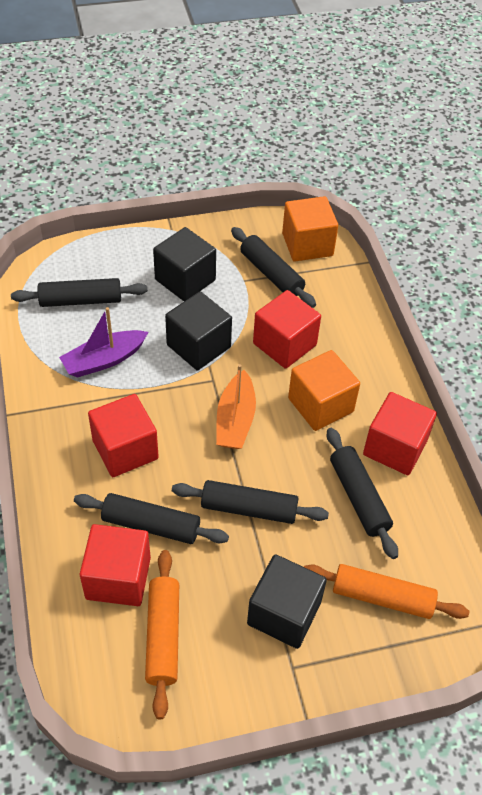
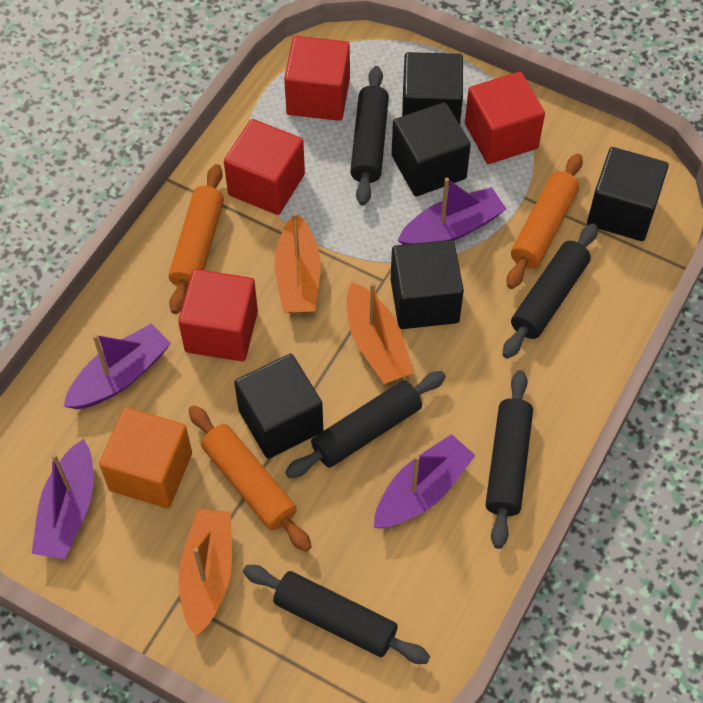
black cube: 3 -> 5
orange boat: 1 -> 3
orange cube: 2 -> 1
orange rolling pin: 2 -> 3
purple boat: 1 -> 4

